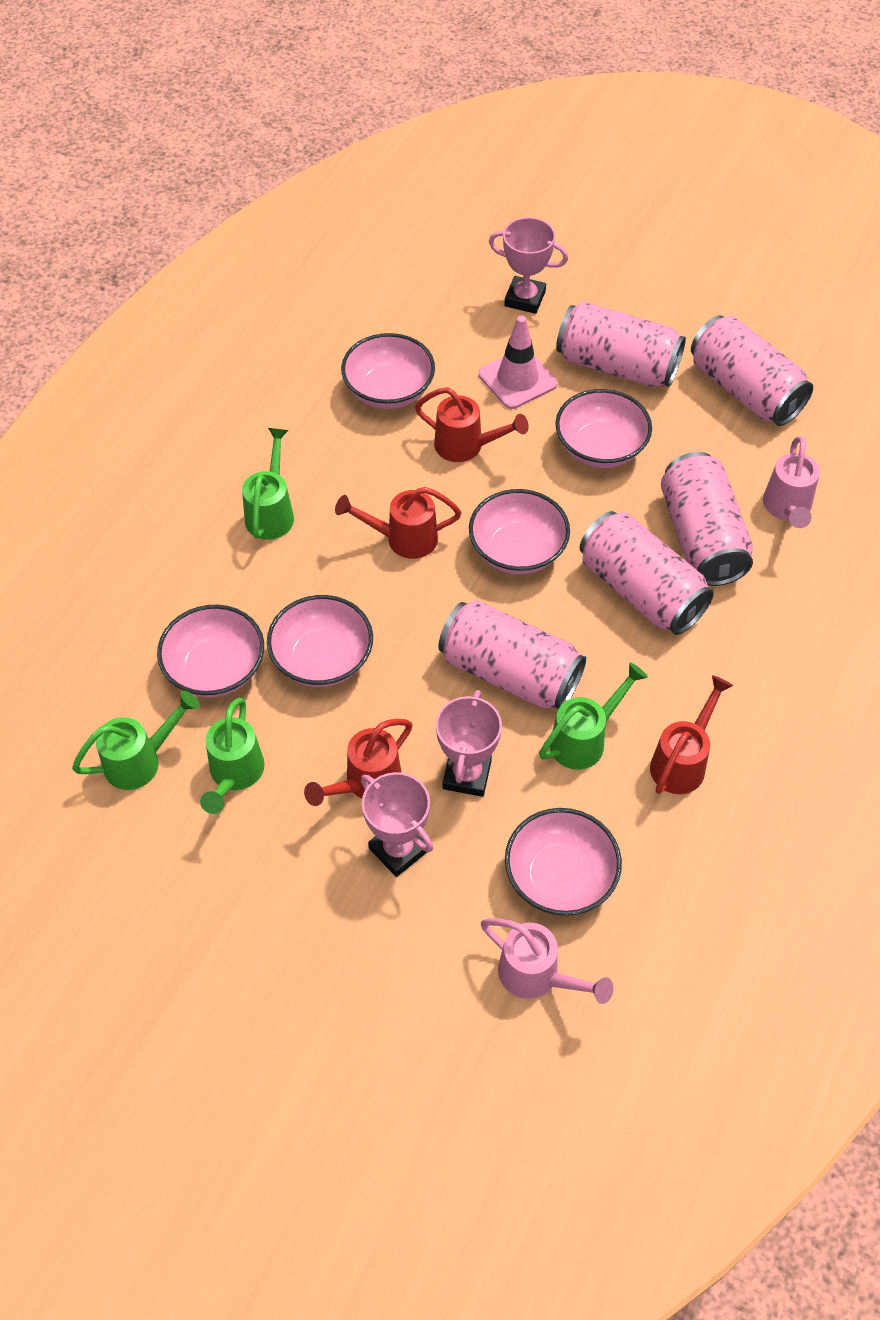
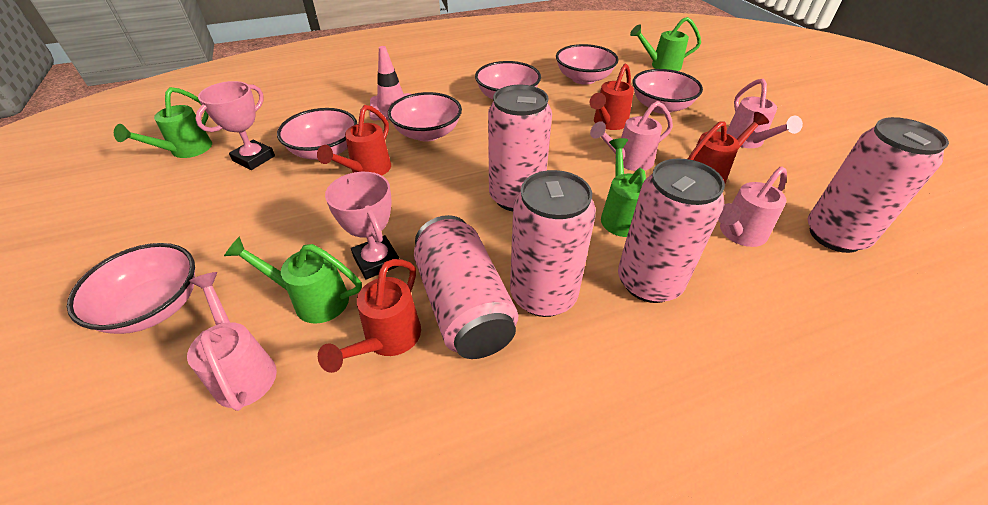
pink trophy: 3 -> 2
pink watering can: 2 -> 4

